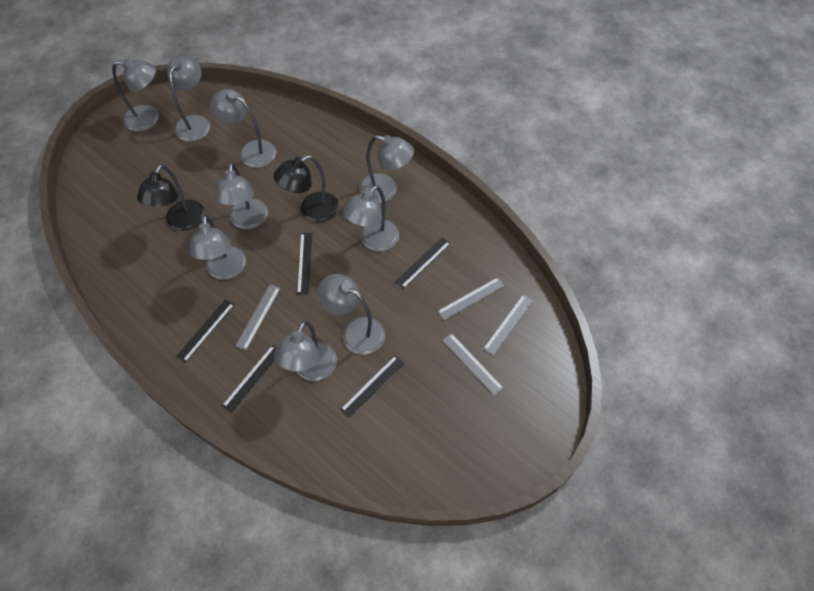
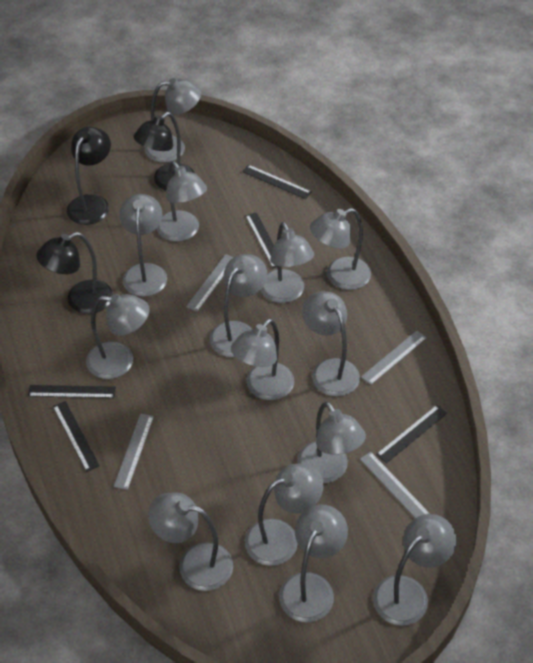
black lamp: 2 -> 3
grey lamp: 9 -> 14

